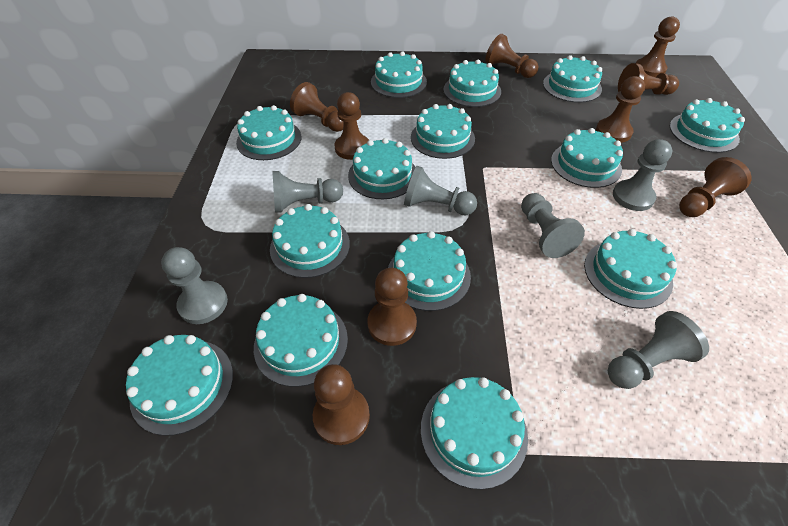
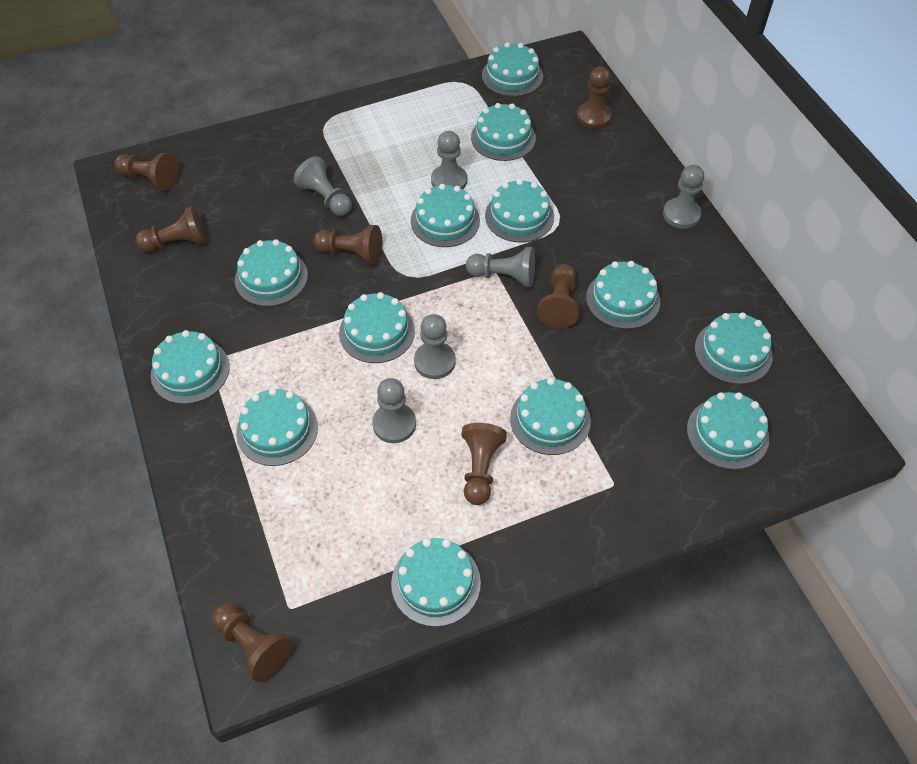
brown pawn: 9 -> 7
turquoise cake: 14 -> 13

